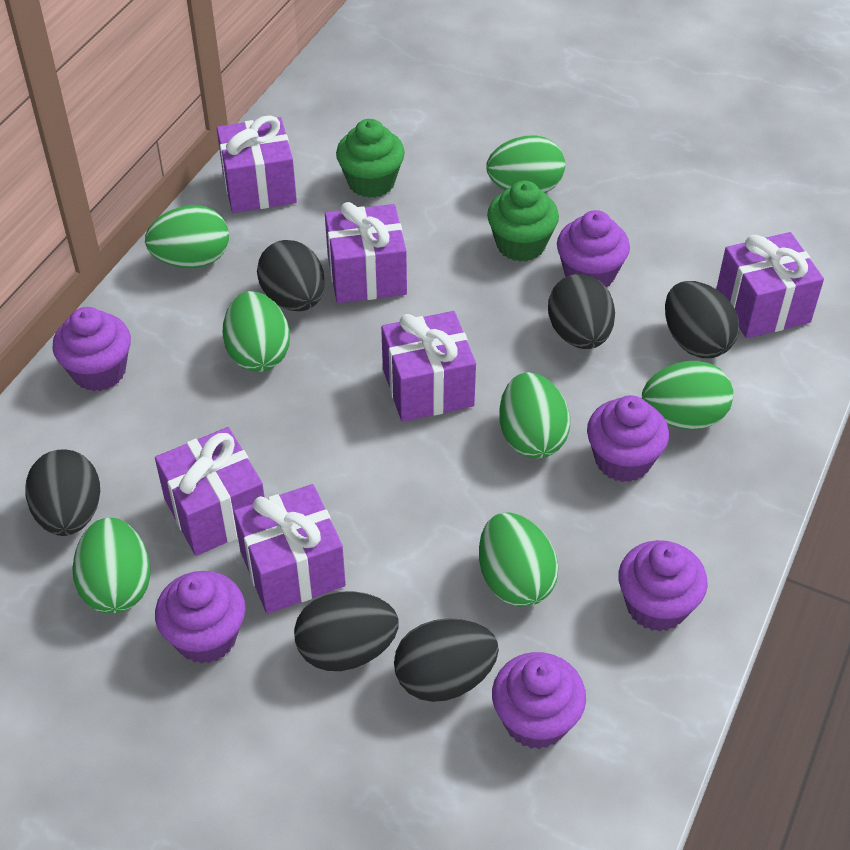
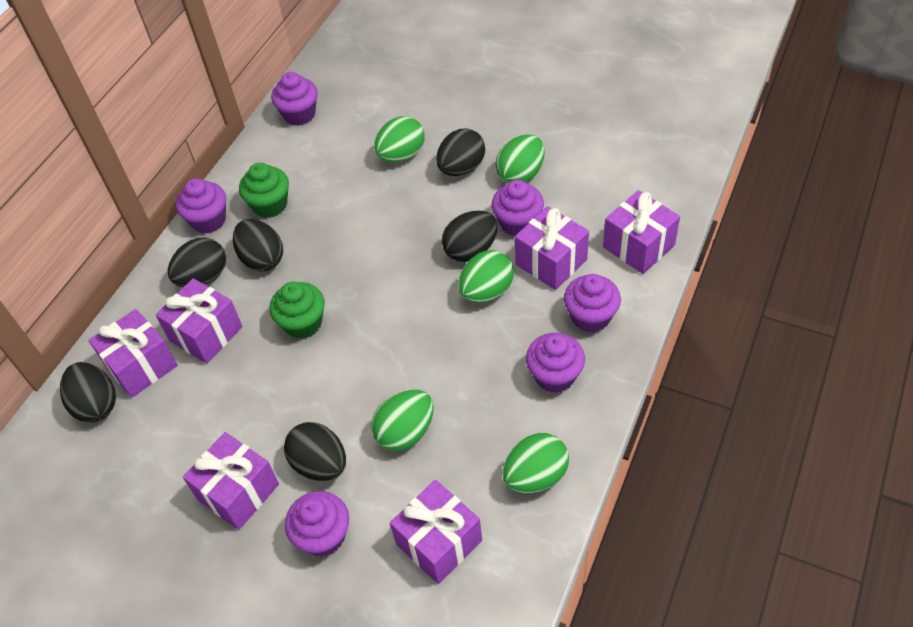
green egg: 7 -> 5

